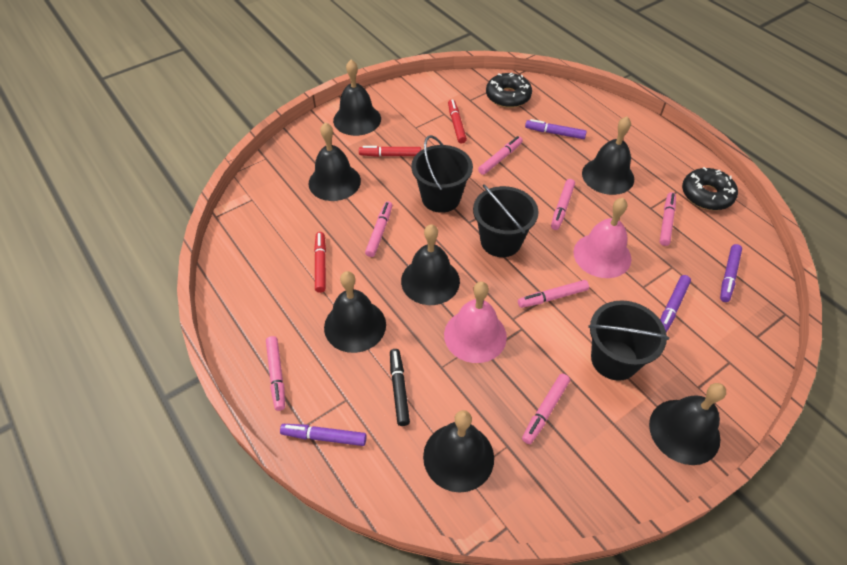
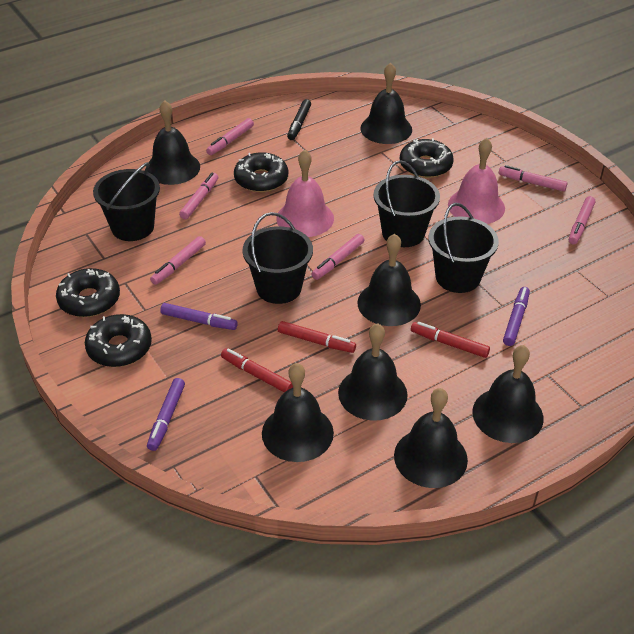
black bucket: 3 -> 4
black donut: 2 -> 4
pink marker: 7 -> 6
purple marker: 4 -> 3

